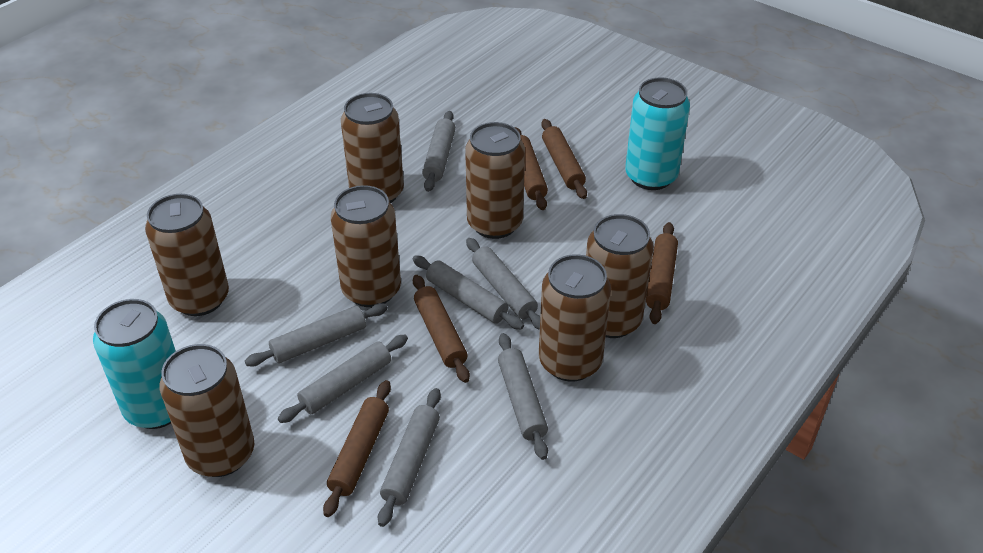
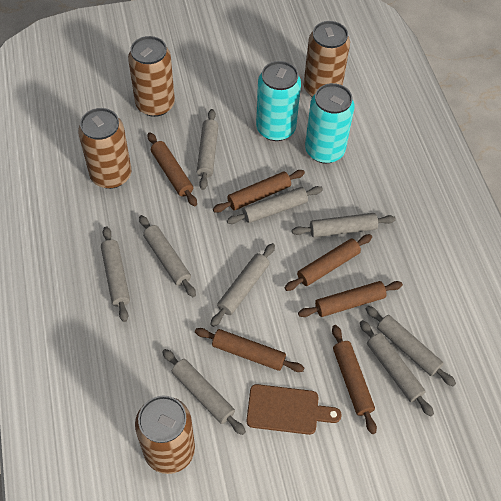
brown can: 7 -> 4
brown cutting board: 0 -> 1
brown rolling pin: 5 -> 6
grey rolling pin: 7 -> 9

